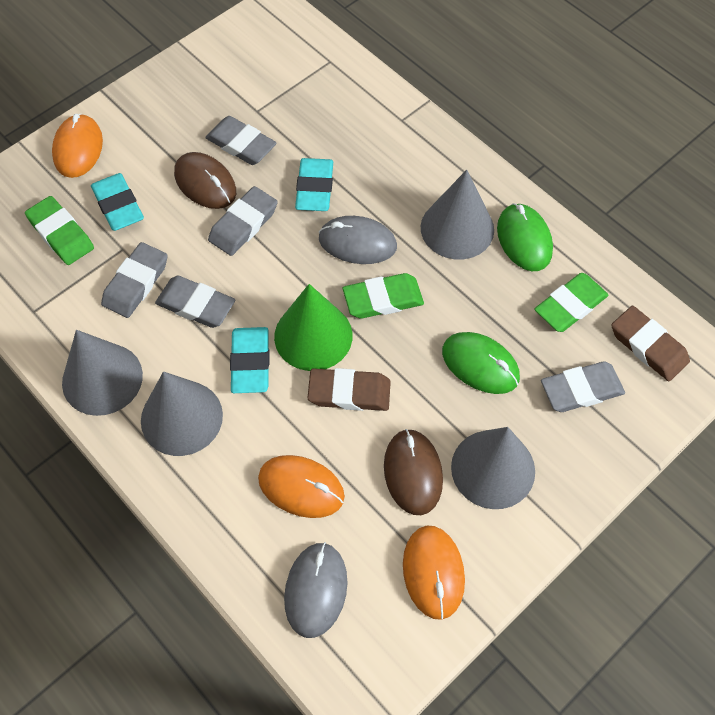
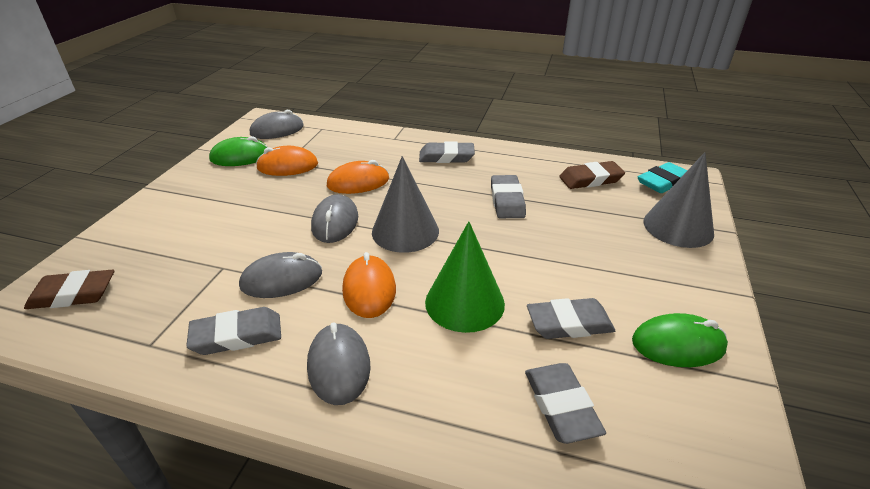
brown mouse: 2 -> 0
green eraser: 3 -> 0
grey cone: 4 -> 2
grey mouse: 2 -> 4
turquoise eraser: 3 -> 1

